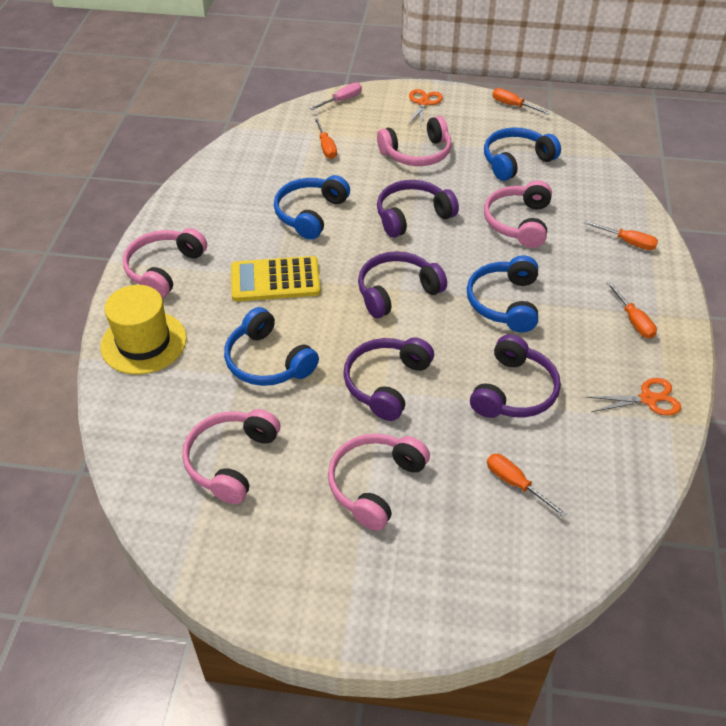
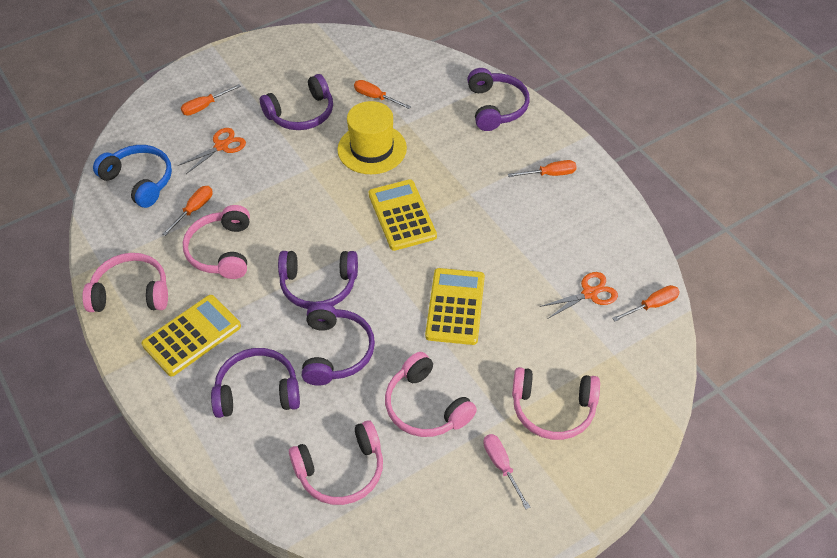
blue headphones: 4 -> 1
purple headphones: 4 -> 5
yellow calculator: 1 -> 3

